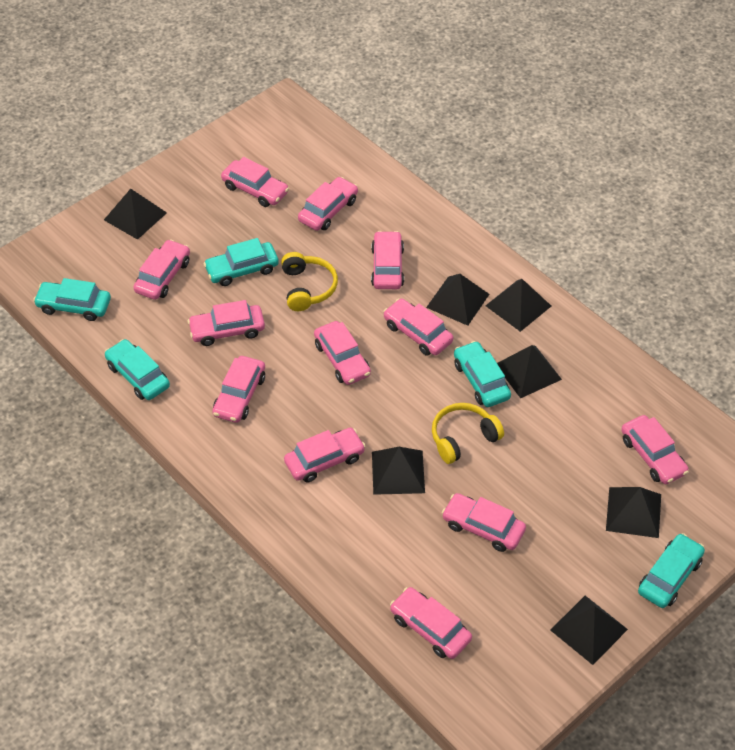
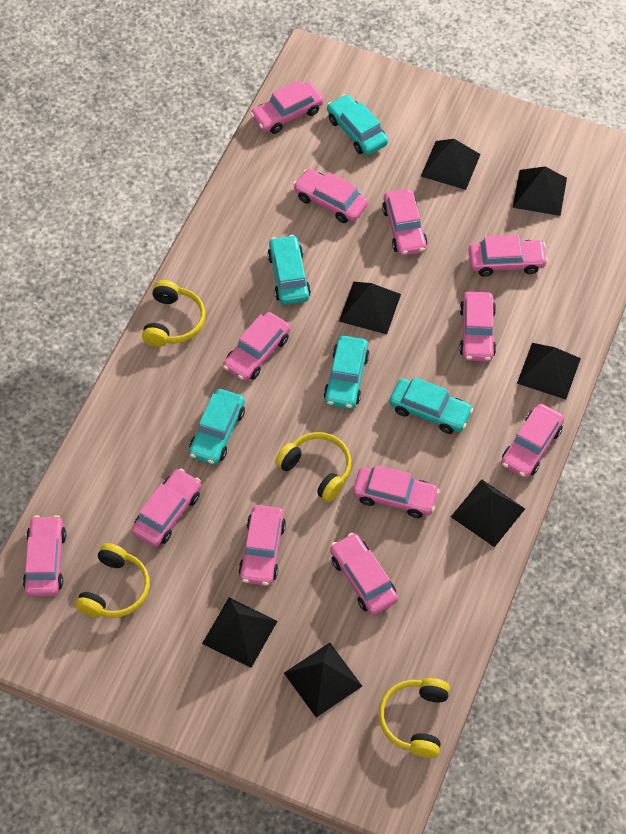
yellow headphones: 2 -> 4

